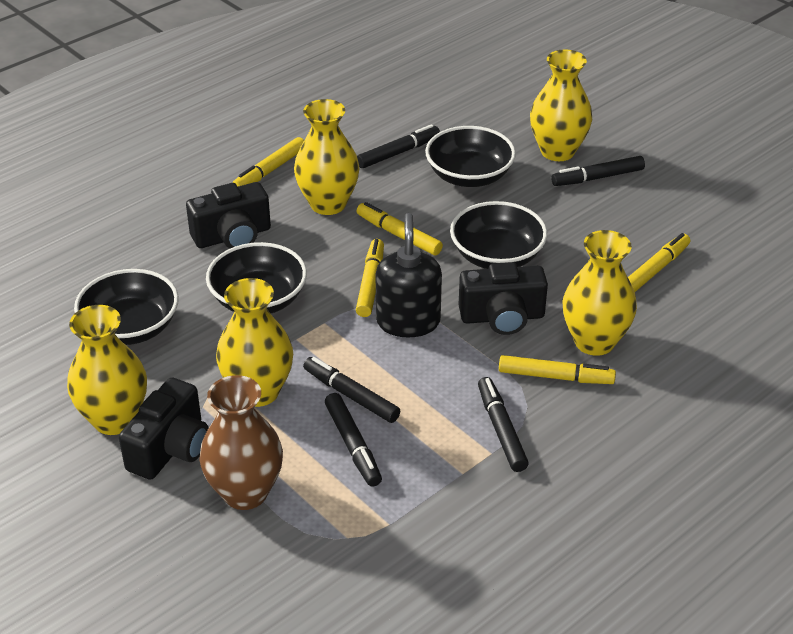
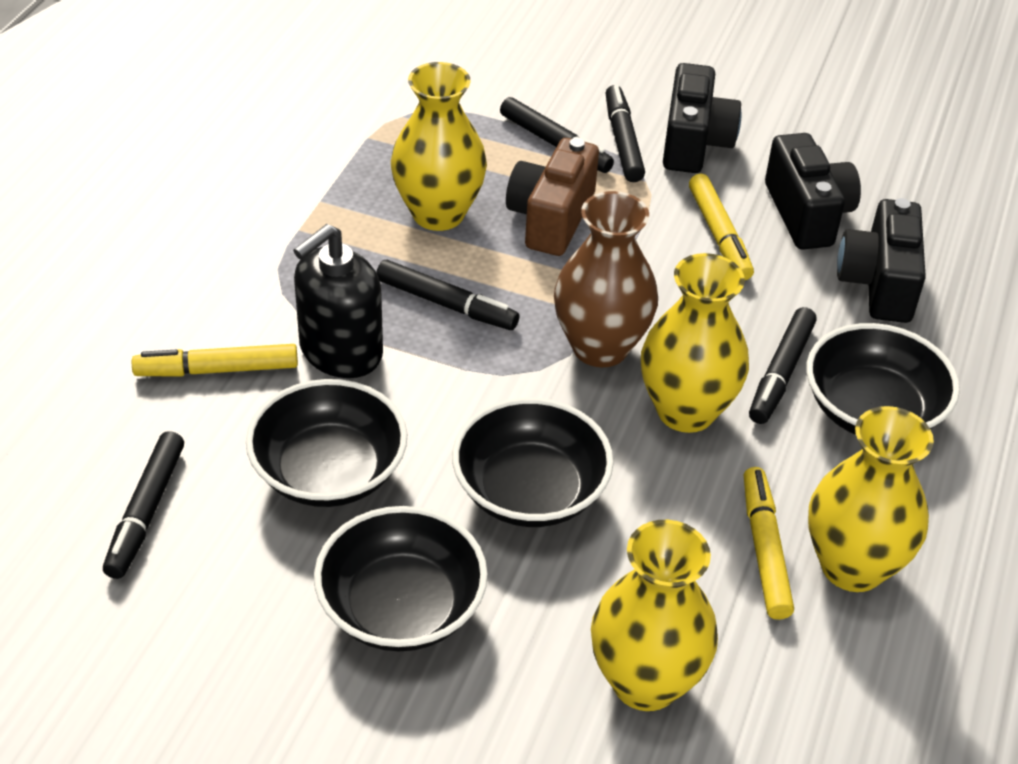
brown camera: 0 -> 1
yellow marker: 5 -> 3
yellow vase: 5 -> 4

